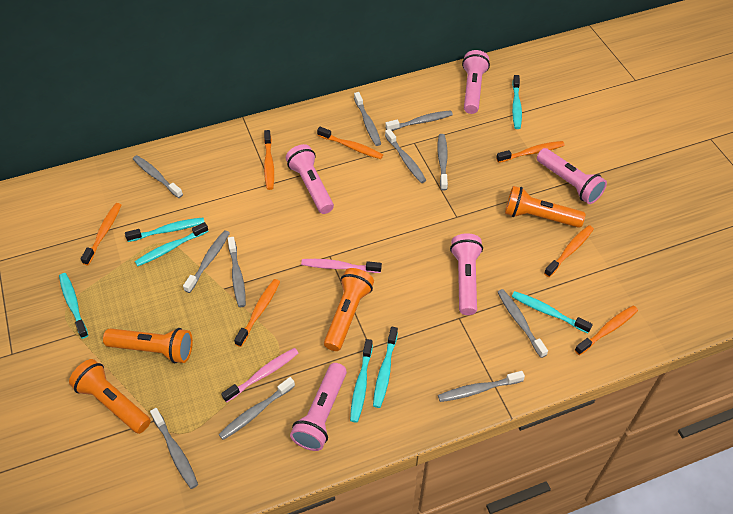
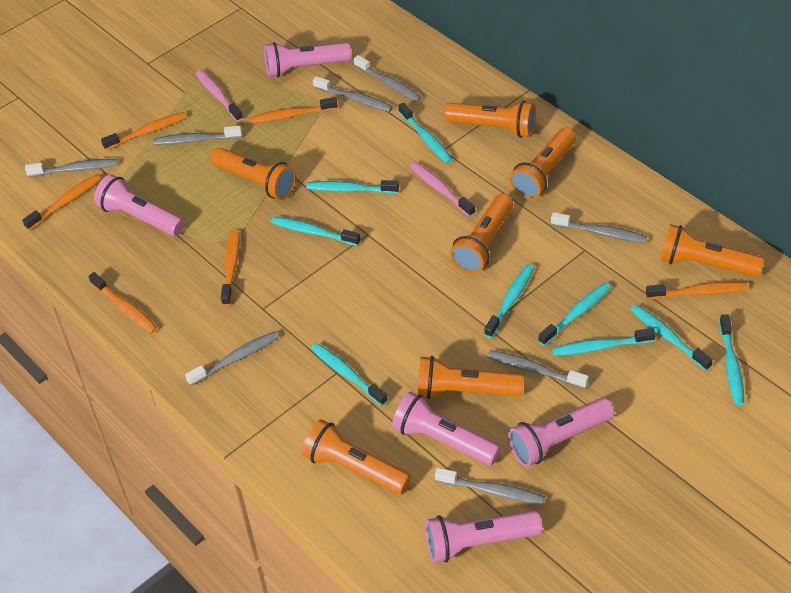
grey toothbrush: 11 -> 8
orange flashlight: 4 -> 7
orange toothbrush: 7 -> 6
turquoise toothbrush: 7 -> 9

